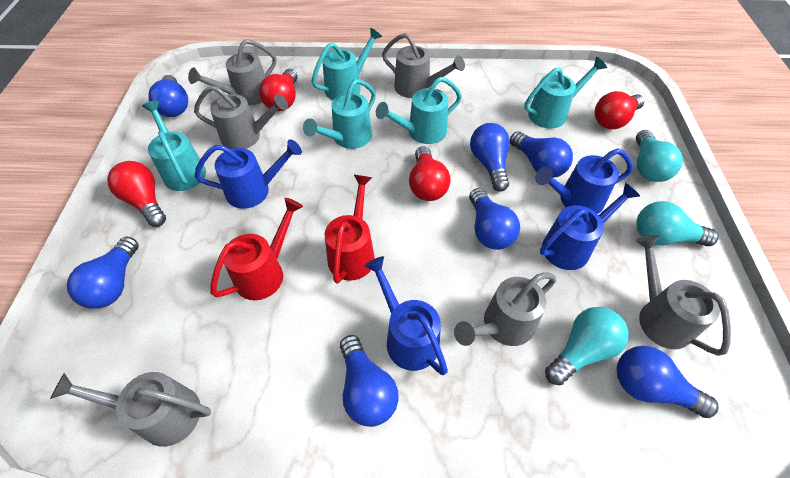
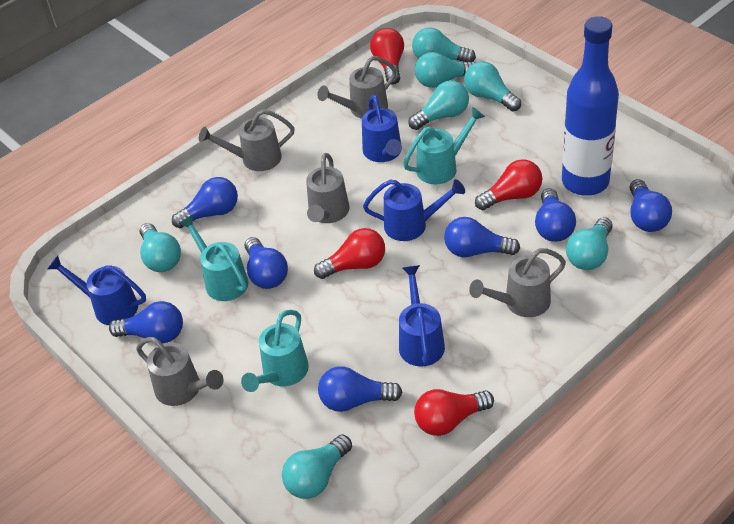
blue bottle: 0 -> 1
grey watering can: 6 -> 5
red watering can: 2 -> 0
turquoise light bulb: 3 -> 7
turquoise watering can: 5 -> 3

